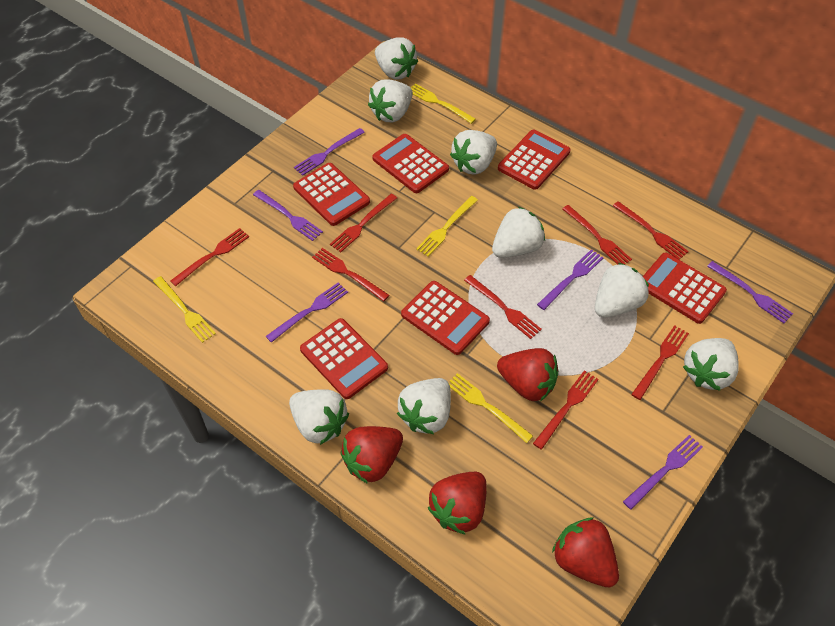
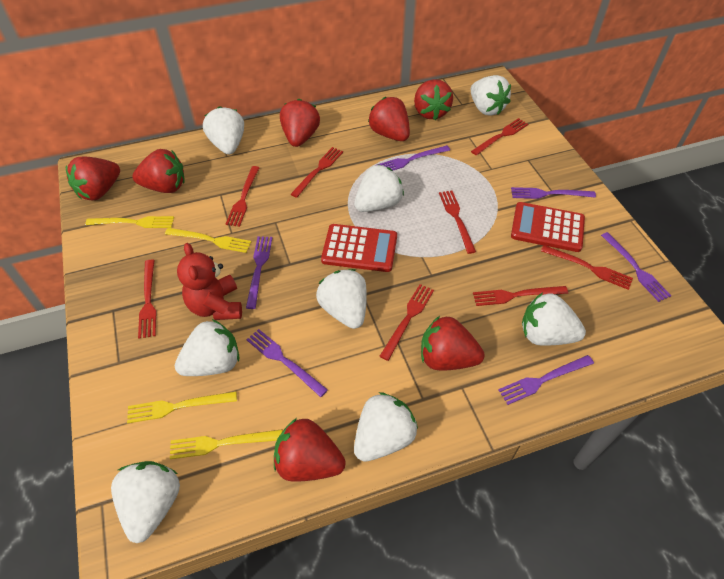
red calculator: 6 -> 2
red strawberry: 4 -> 7
red teddy bear: 0 -> 1

